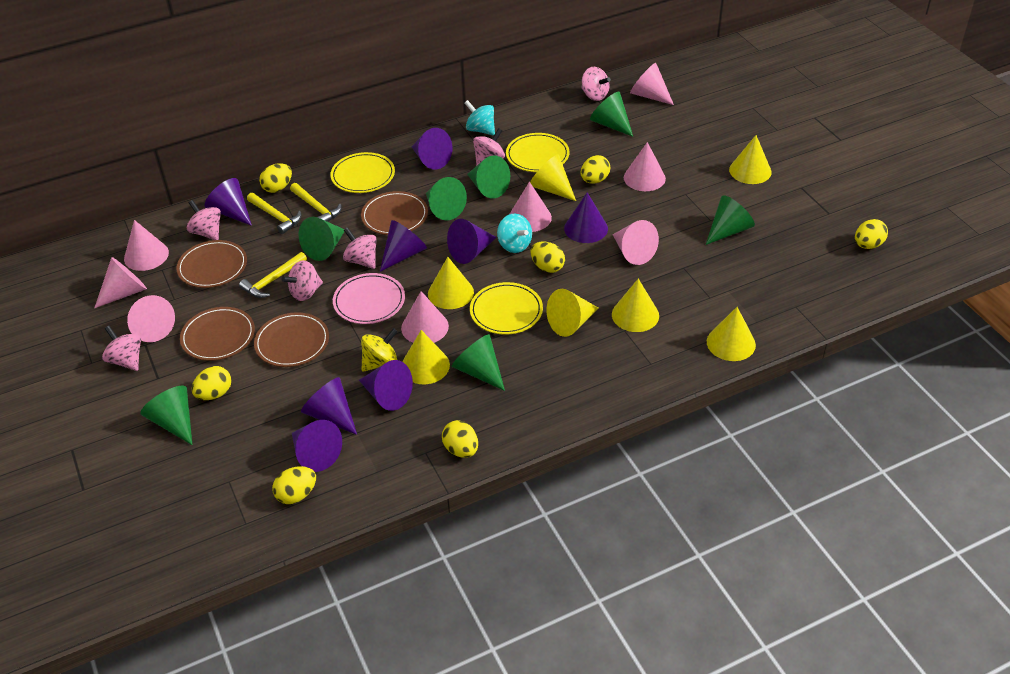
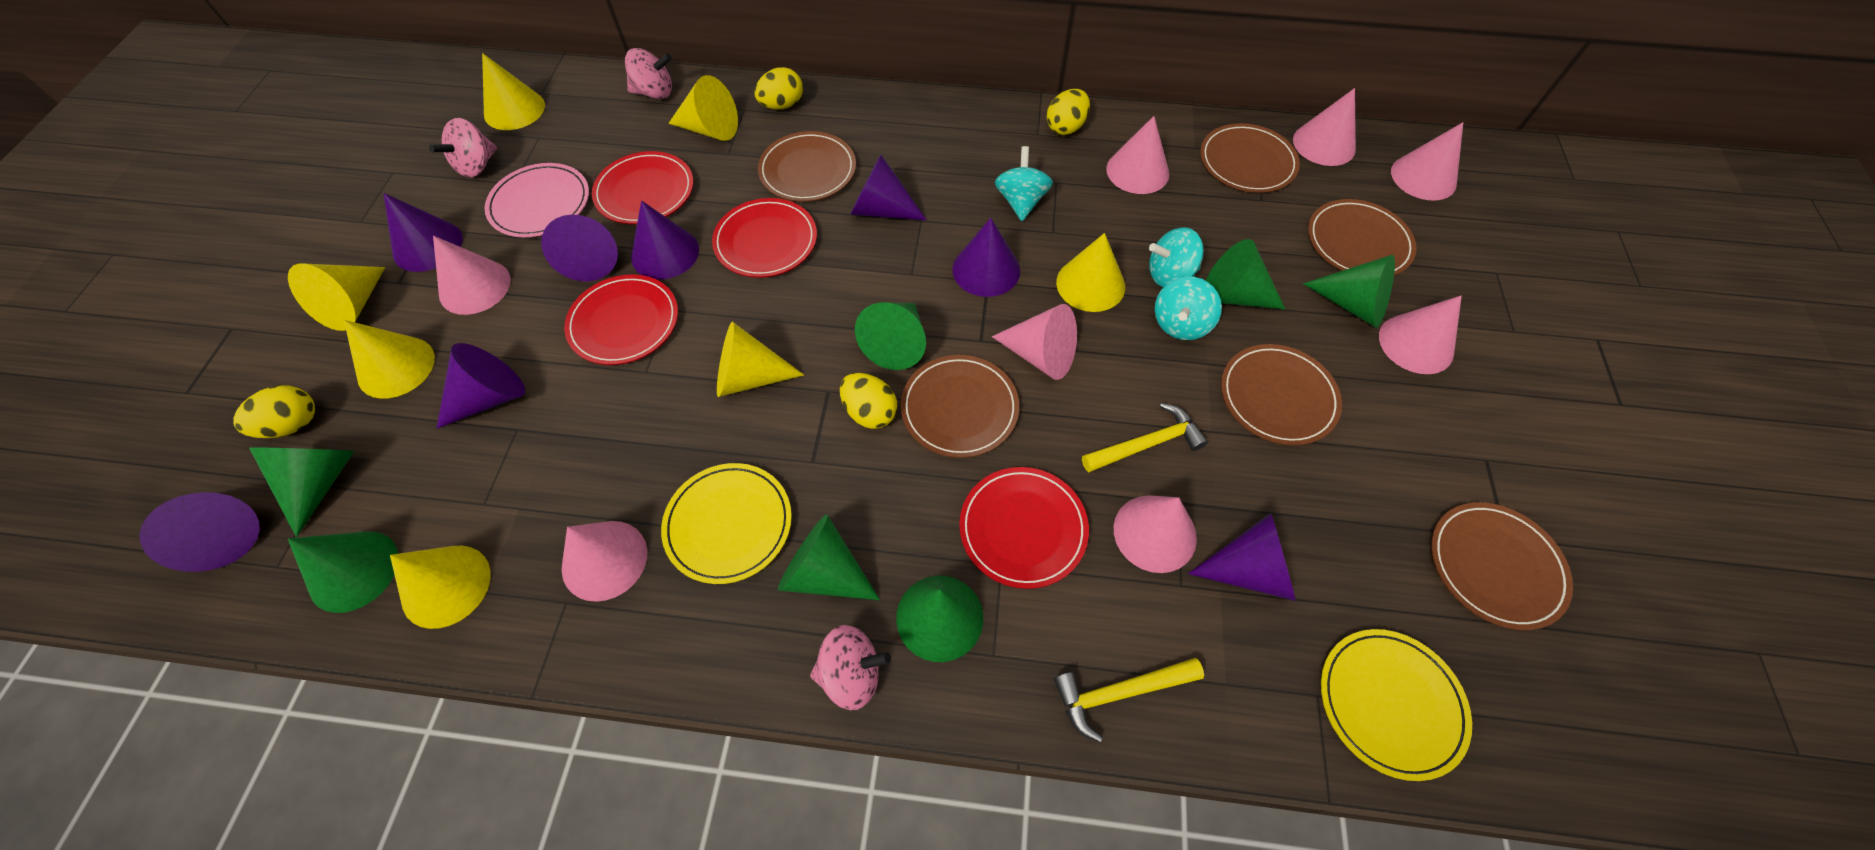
brown plate: 4 -> 6
pink spinning top: 6 -> 3
red plate: 0 -> 4
turquoise spinning top: 2 -> 3
yellow egg: 7 -> 4
yellow hammer: 3 -> 2
yellow plate: 3 -> 2
yellow spinning top: 1 -> 0

